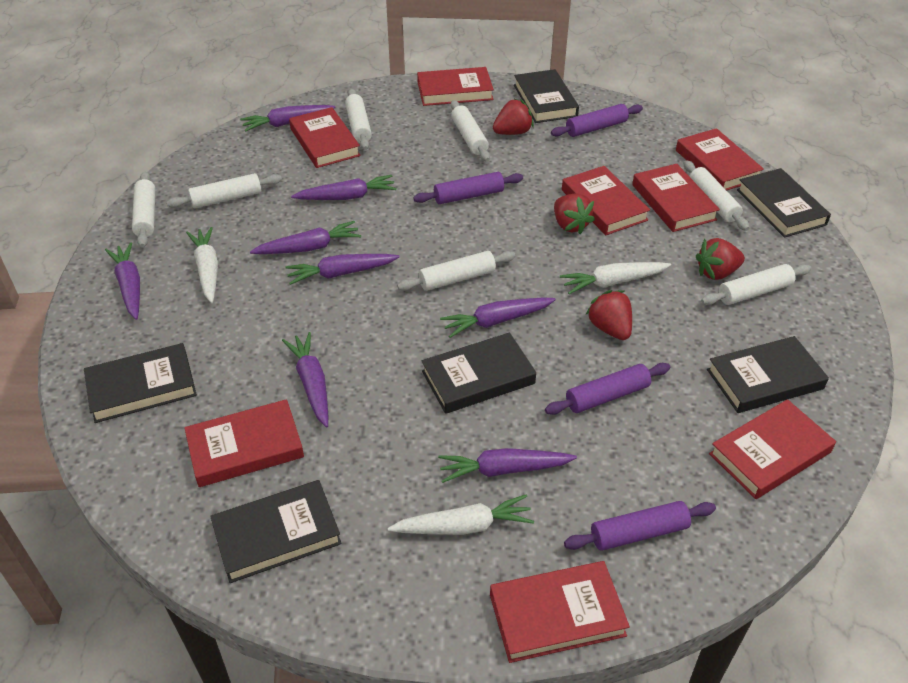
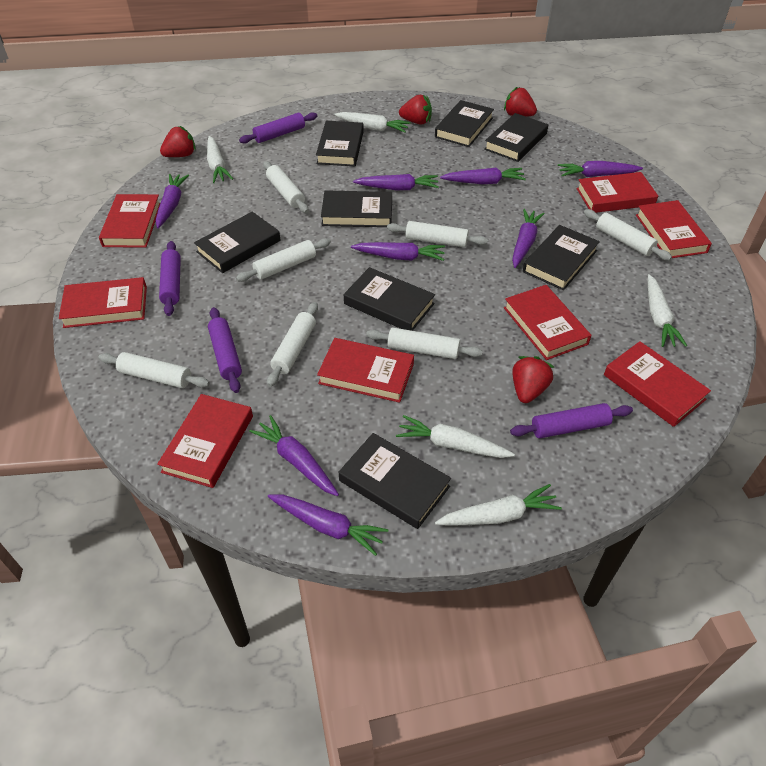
black book: 6 -> 8
white carrot: 3 -> 5

